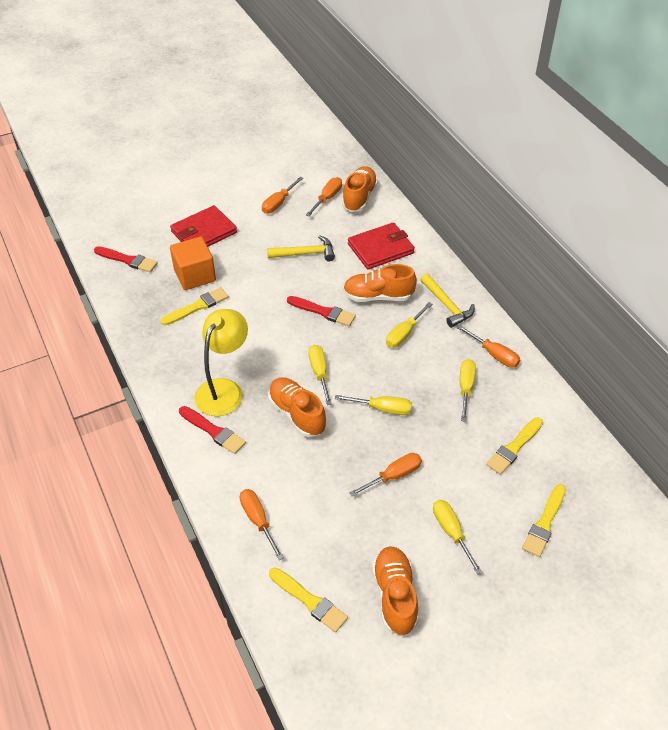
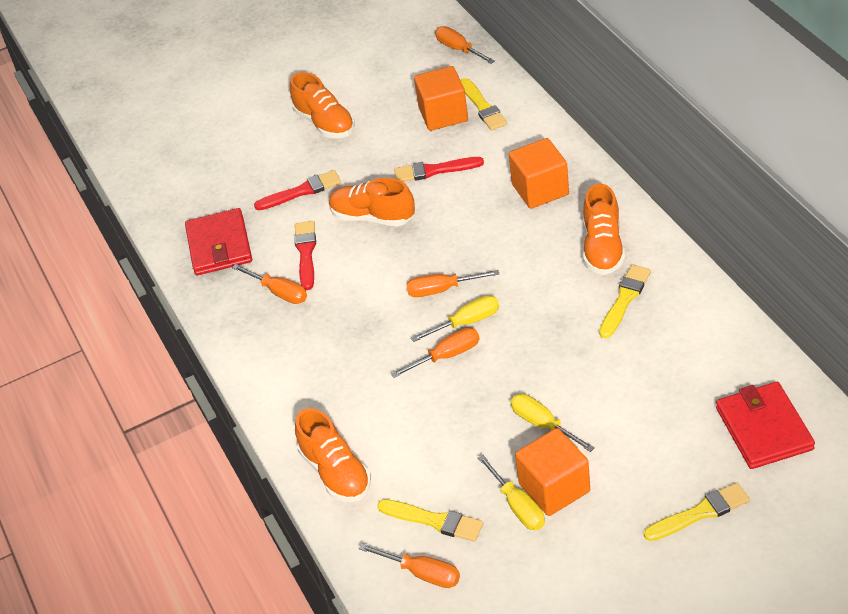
orange cube: 1 -> 3
yellow hammer: 2 -> 0
yellow lamp: 1 -> 0
yellow screwdriver: 5 -> 3

